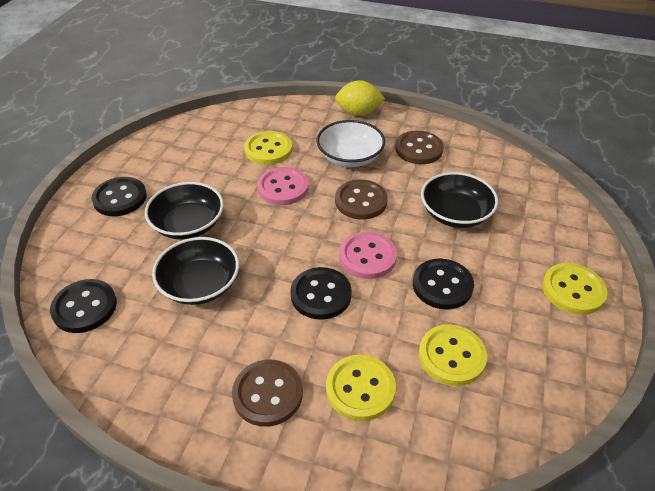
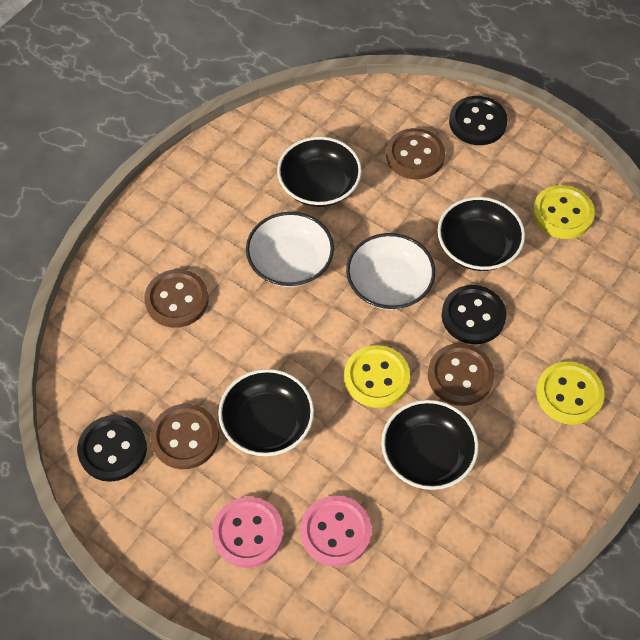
black bowl: 3 -> 4
black button: 4 -> 3
brown button: 3 -> 4
white bowl: 1 -> 2
yellow button: 4 -> 3
yellow lemon: 1 -> 0

